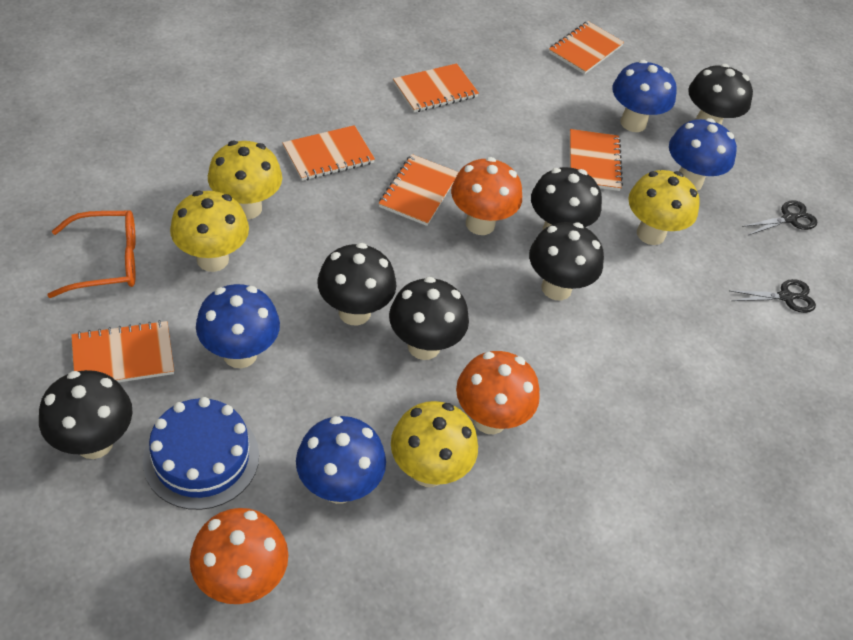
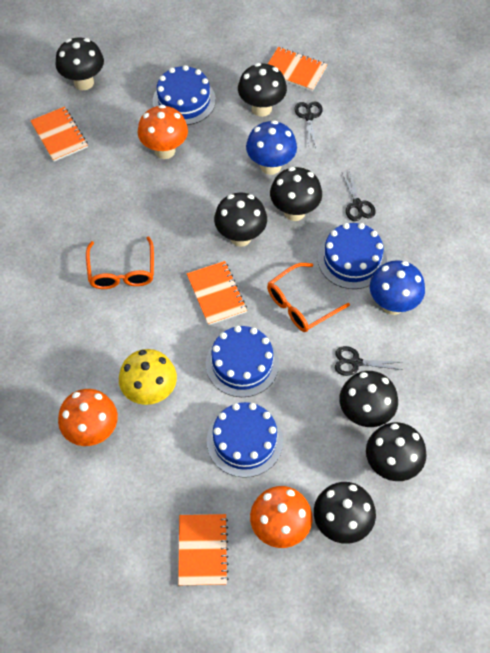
black mushroom: 6 -> 7
black scissors: 2 -> 3
blue cake: 1 -> 4
blue mushroom: 4 -> 2
orange glasses: 1 -> 2
orange notebook: 6 -> 4
yellow mushroom: 4 -> 1

